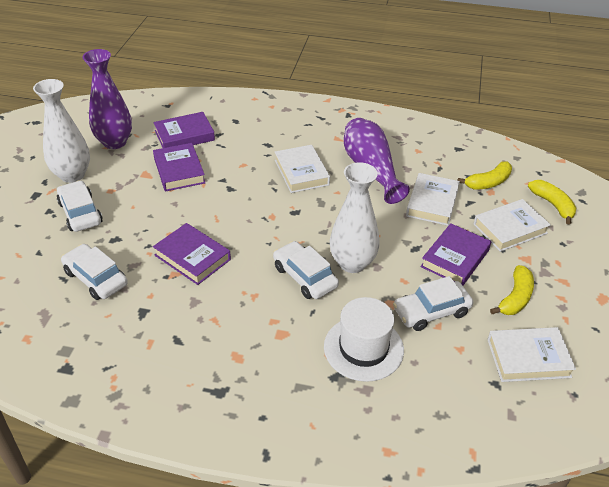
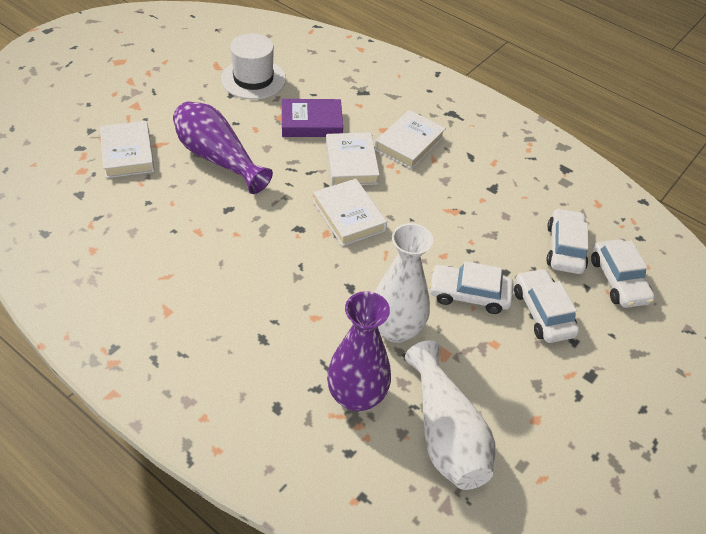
purple book: 4 -> 1
yellow banana: 3 -> 0

